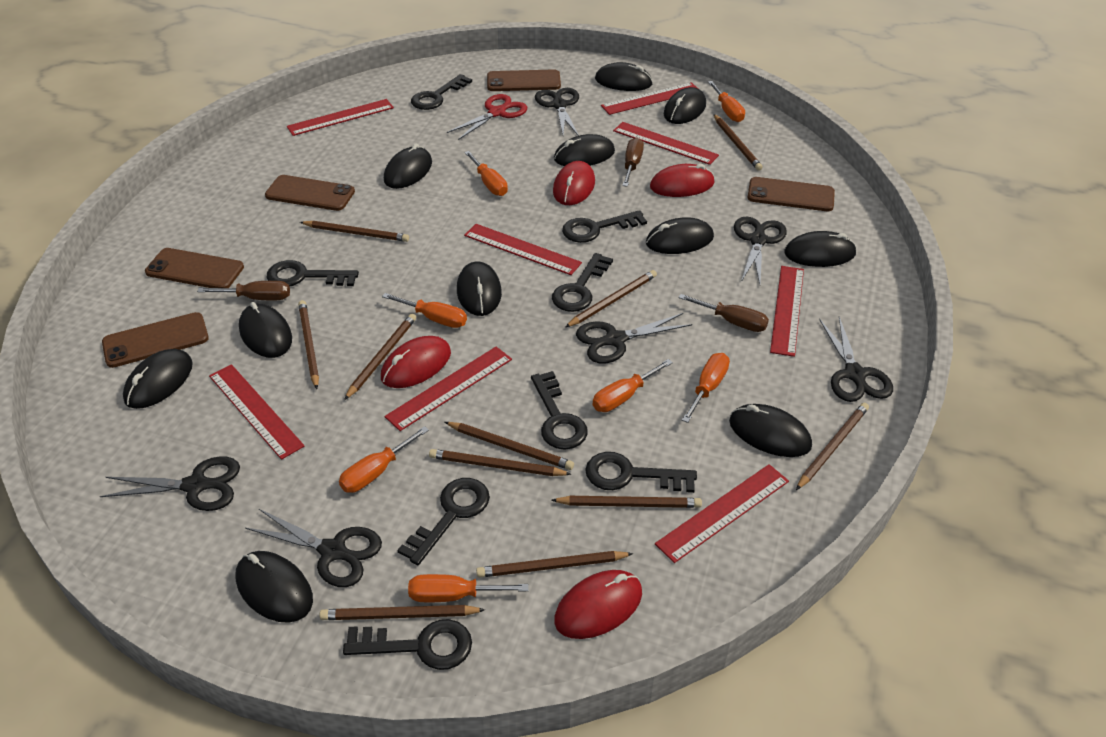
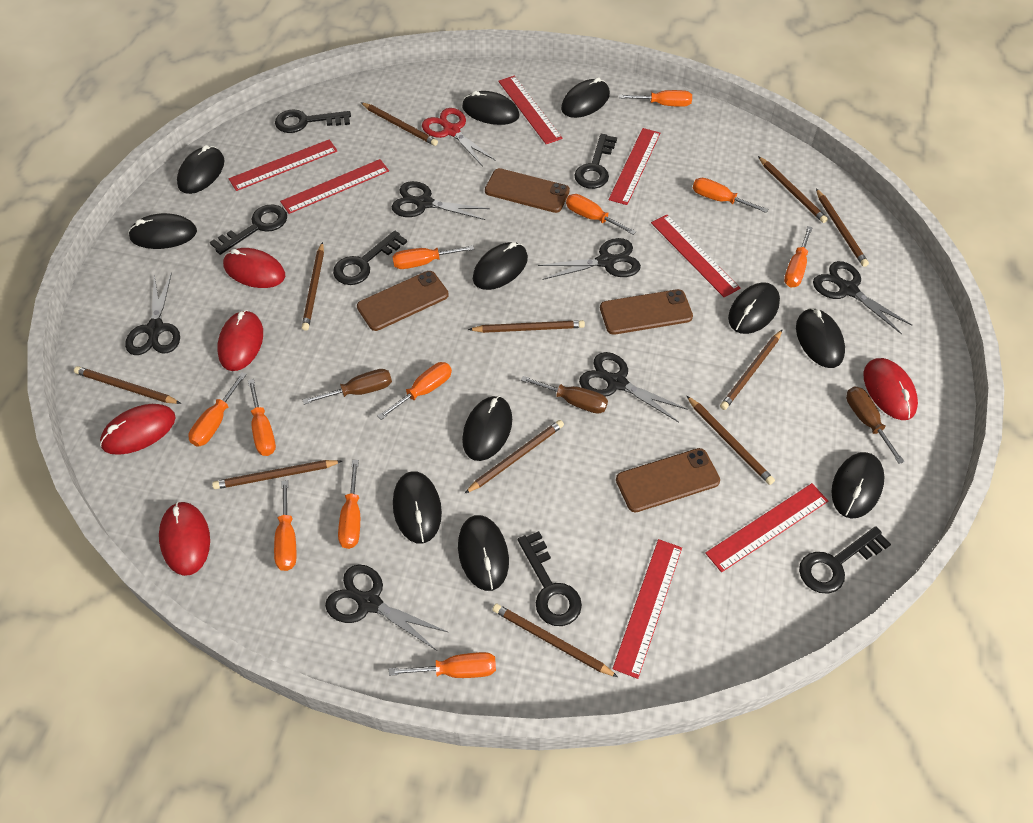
black key: 8 -> 6
brown phone: 5 -> 4
orange screwdriver: 7 -> 11
red mouse: 4 -> 5
red ruler: 8 -> 7

